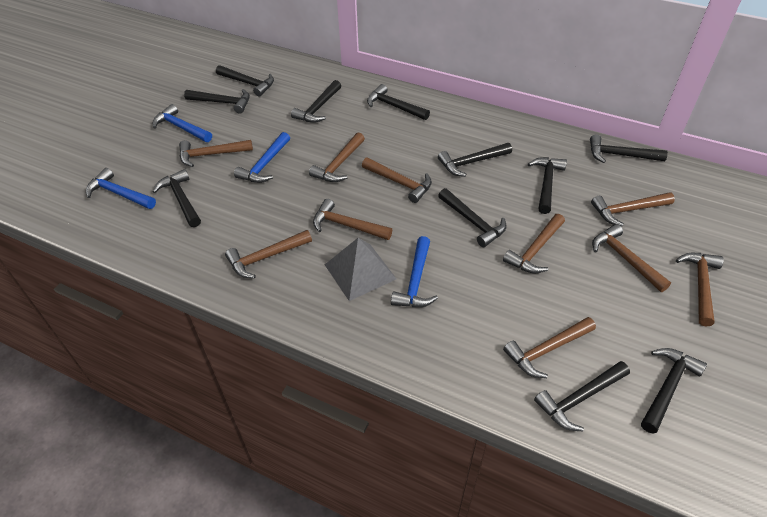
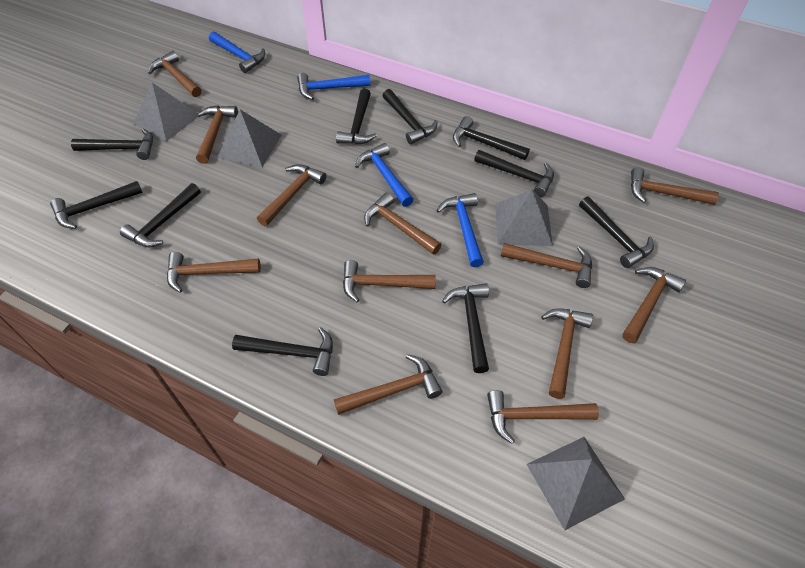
black hammer: 11 -> 10
brown hammer: 10 -> 12
grey pyramid: 1 -> 4

